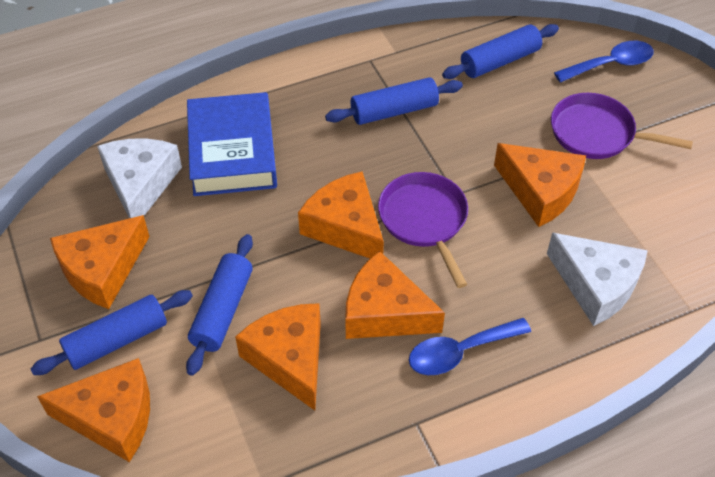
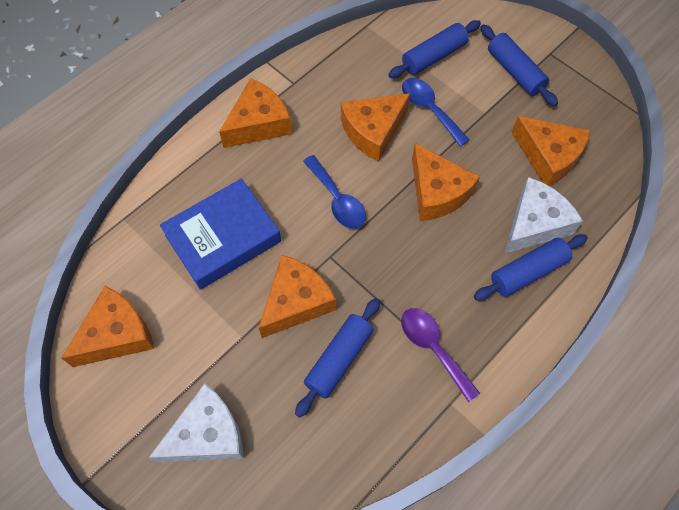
purple pan: 2 -> 0
purple spoon: 0 -> 1

